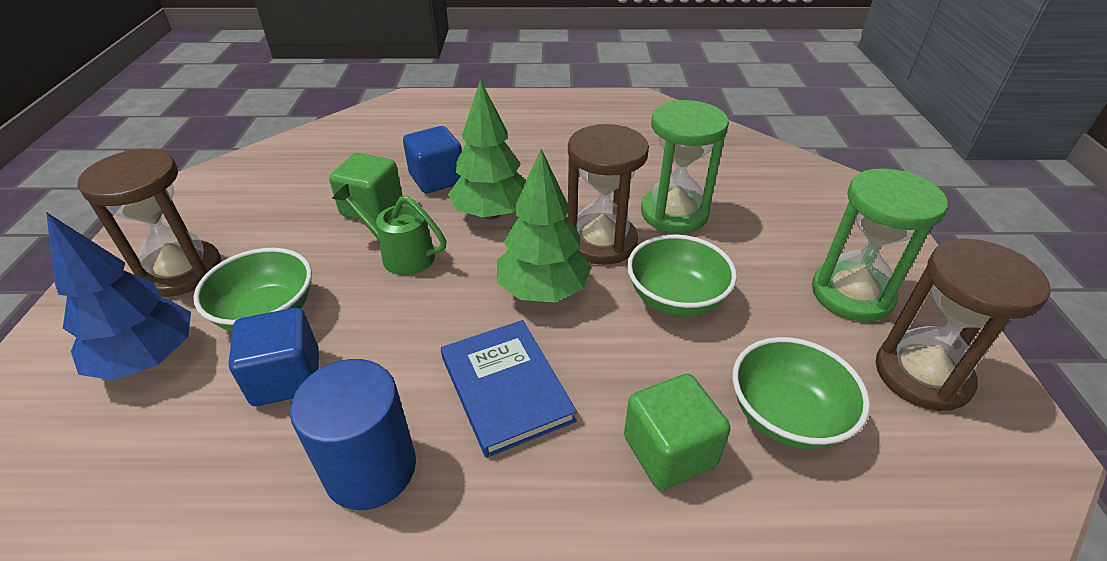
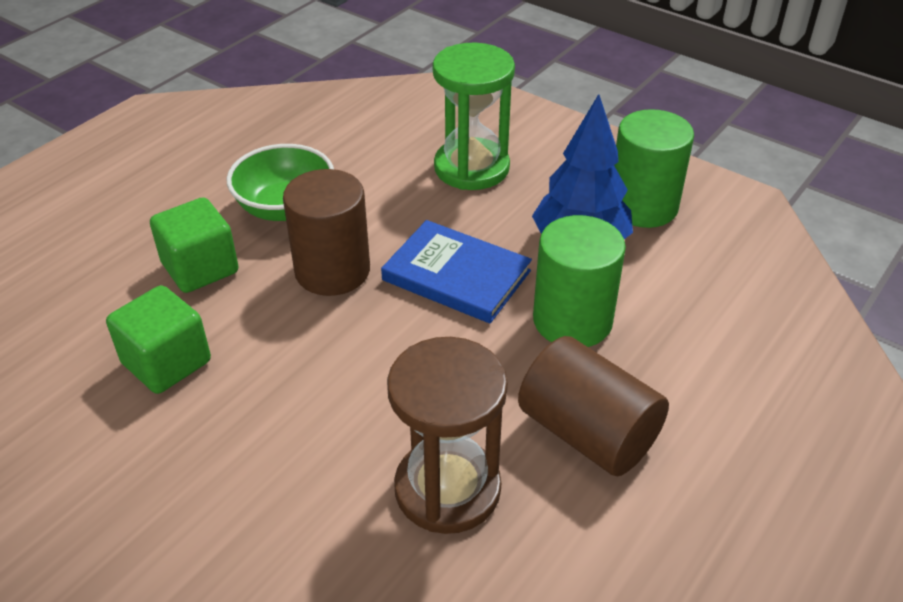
blue cube: 2 -> 0
blue cylinder: 1 -> 0
brown cylinder: 0 -> 2
brown hourglass: 3 -> 1
green bowl: 3 -> 1
green cylinder: 0 -> 2
green hourglass: 2 -> 1
green tree: 2 -> 0
green watering can: 1 -> 0

